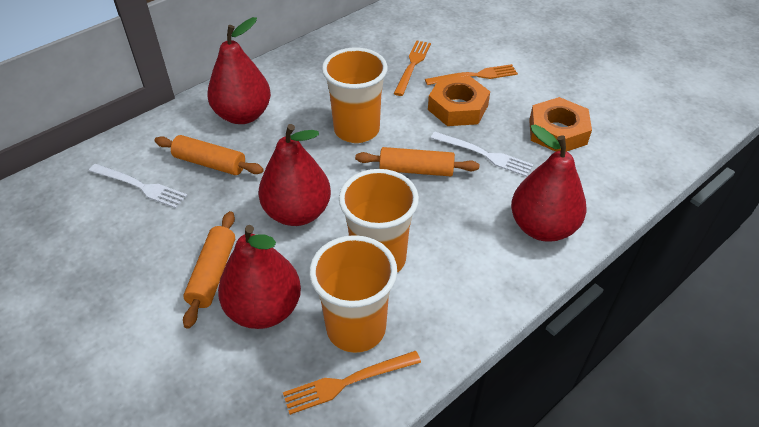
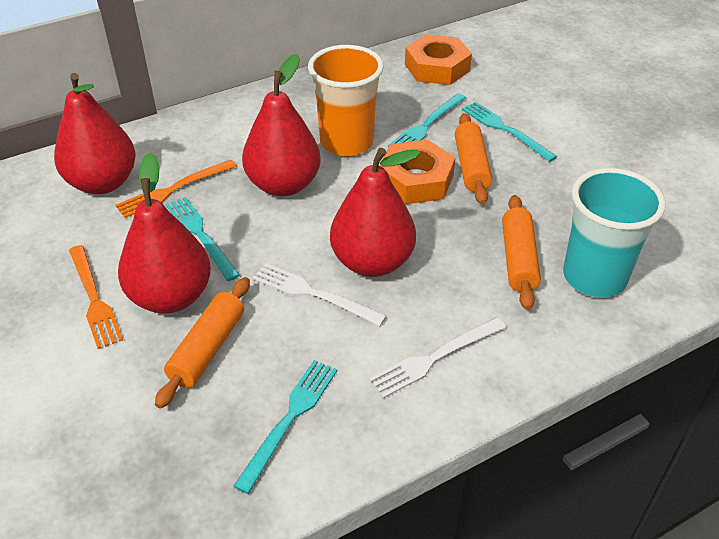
orange cup: 3 -> 1
orange fork: 3 -> 2
turquoise cup: 0 -> 1
turquoise fork: 0 -> 4

